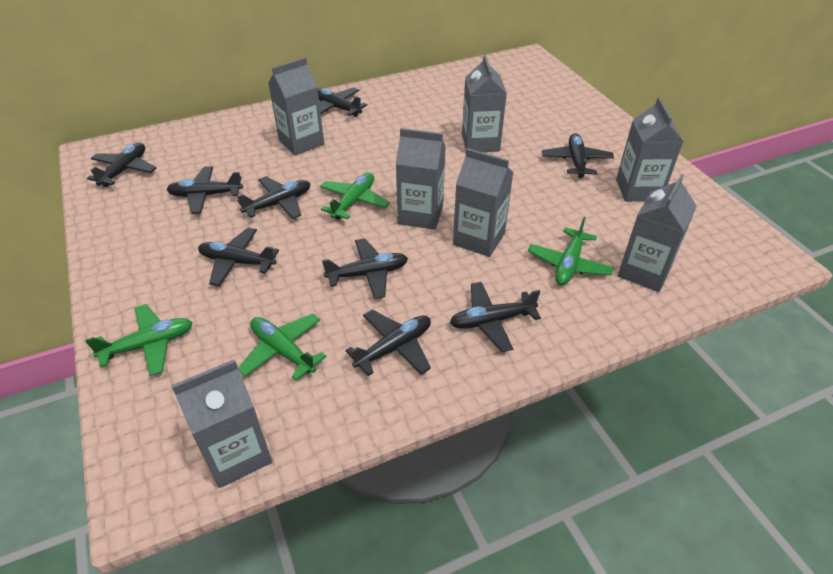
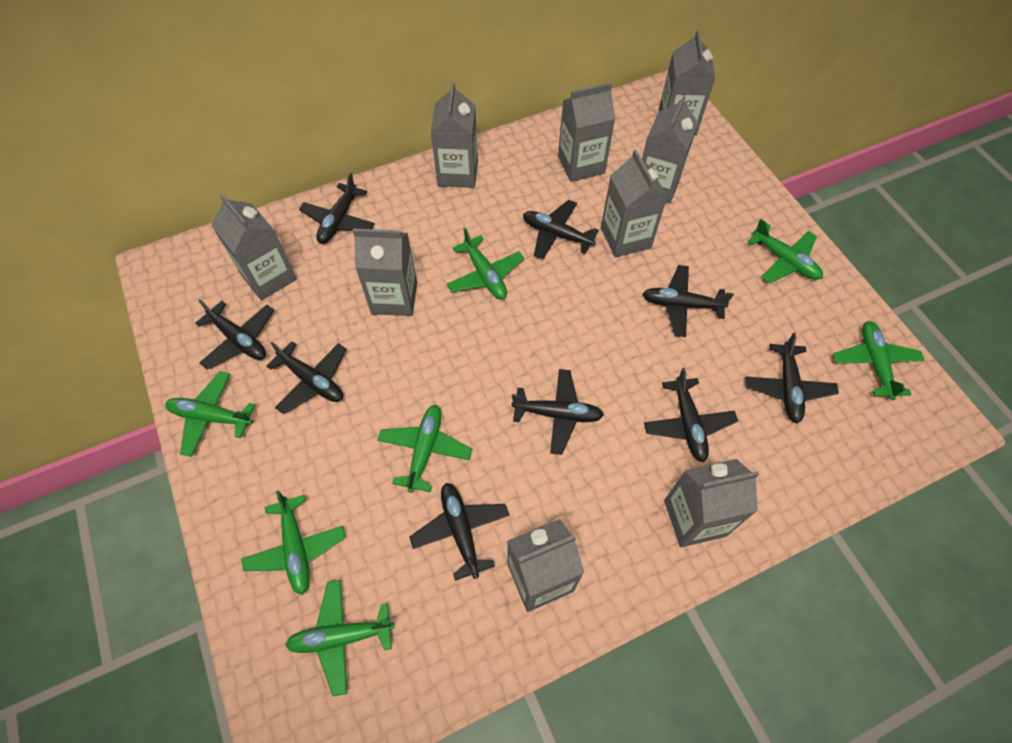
green plane: 4 -> 7
grey carton: 7 -> 9

